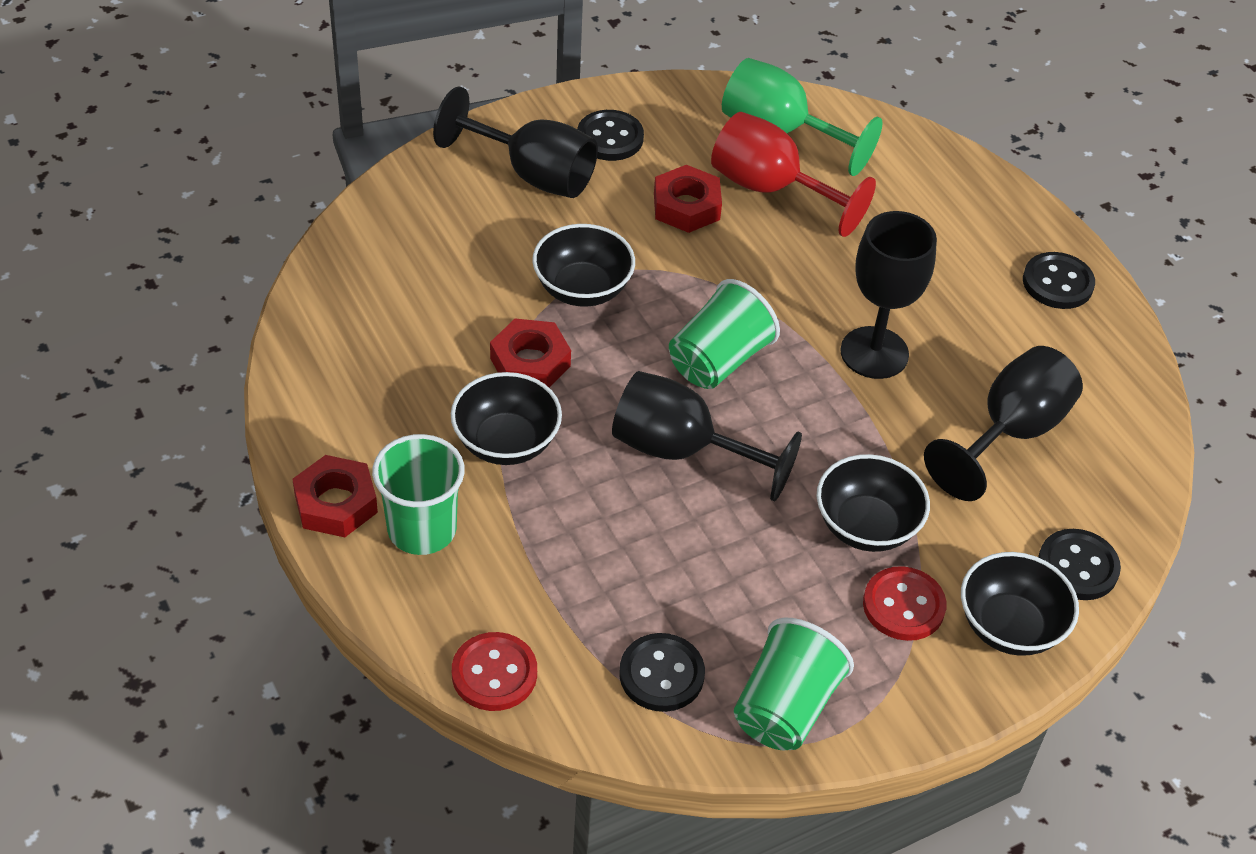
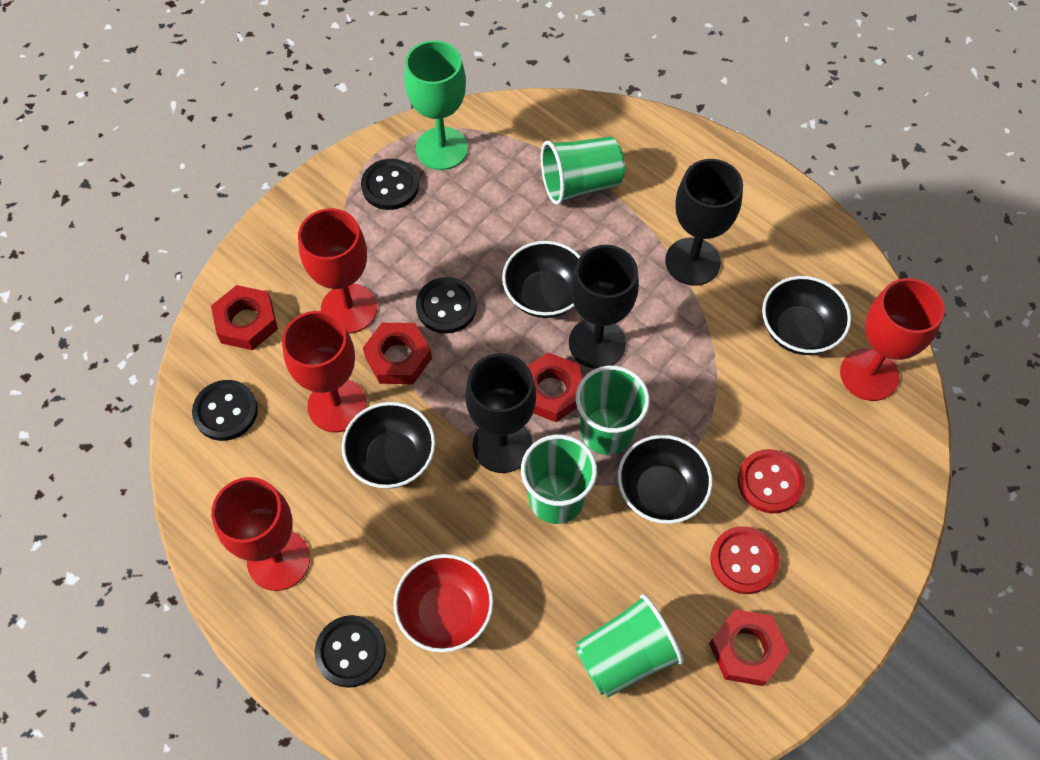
black goblet: 4 -> 3
green cup: 3 -> 4
red bowl: 0 -> 1
red goblet: 1 -> 4
red nut: 3 -> 4

